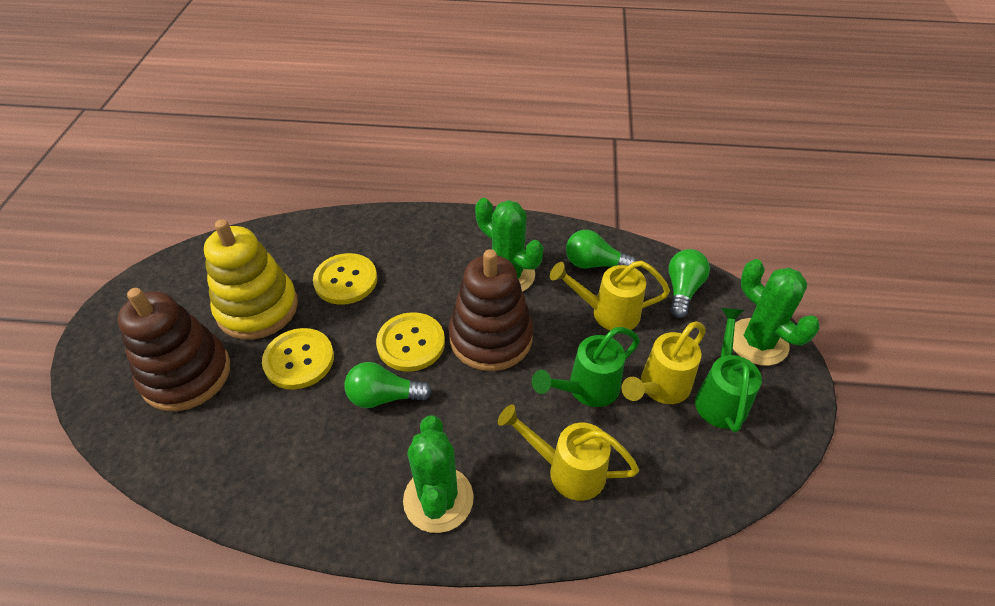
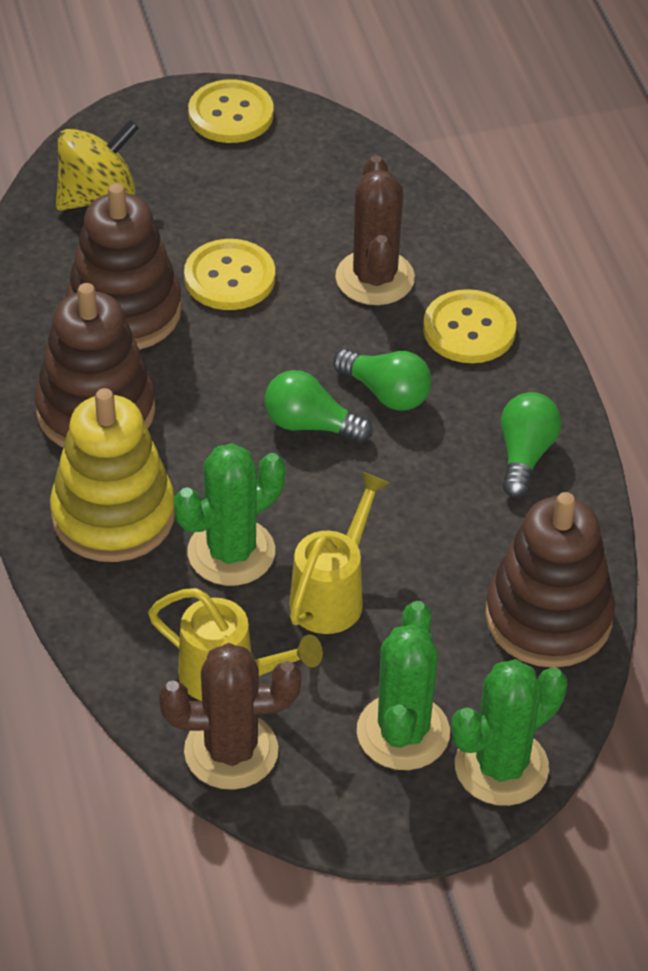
brown cactus: 0 -> 2
brown stacking toy: 2 -> 3
green watering can: 2 -> 0
yellow spinning top: 0 -> 1
yellow watering can: 3 -> 2

